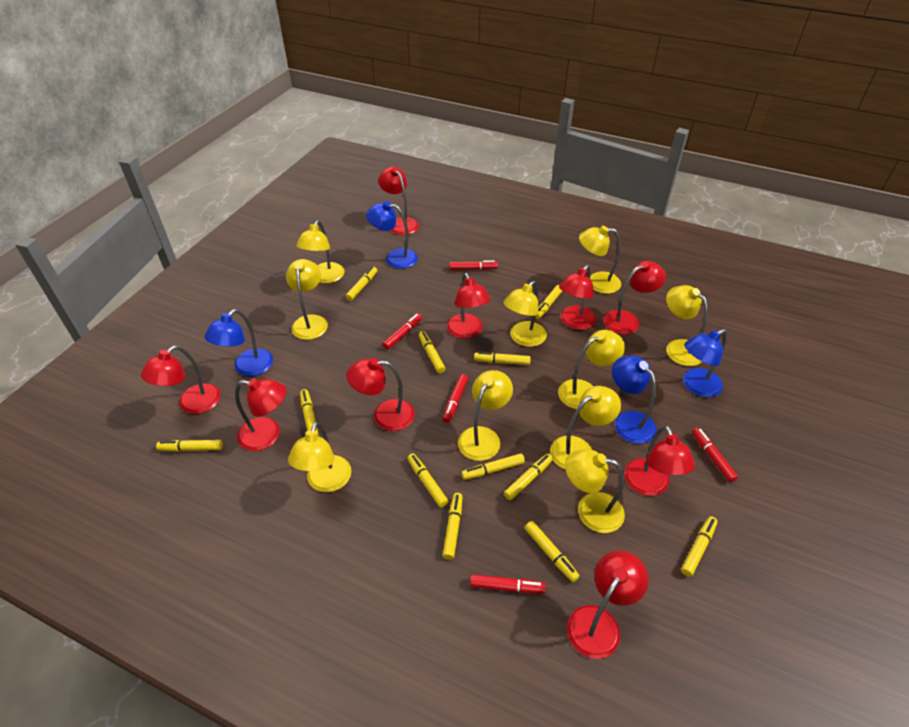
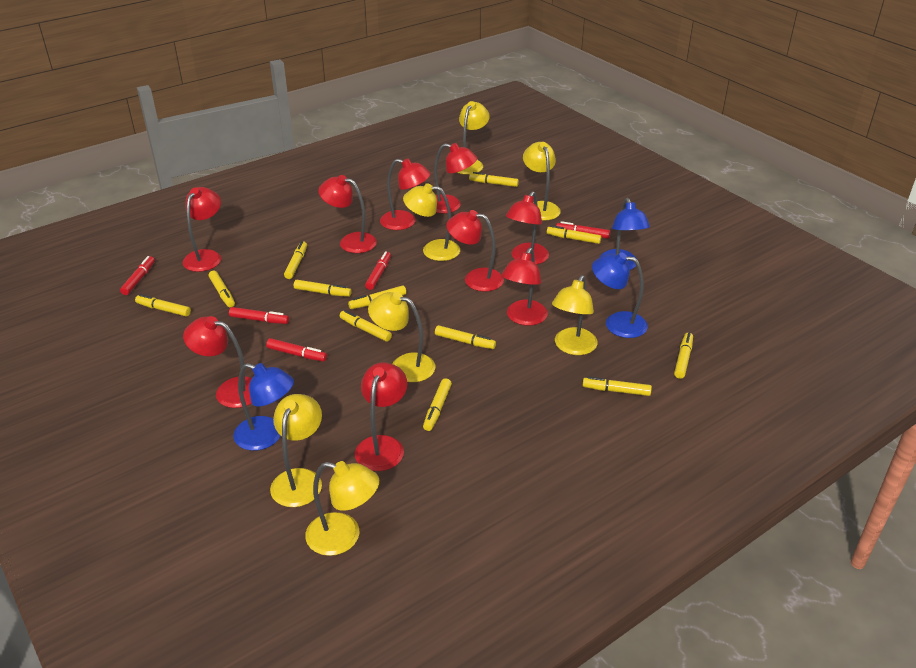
blue lamp: 4 -> 3
yellow lamp: 10 -> 7

